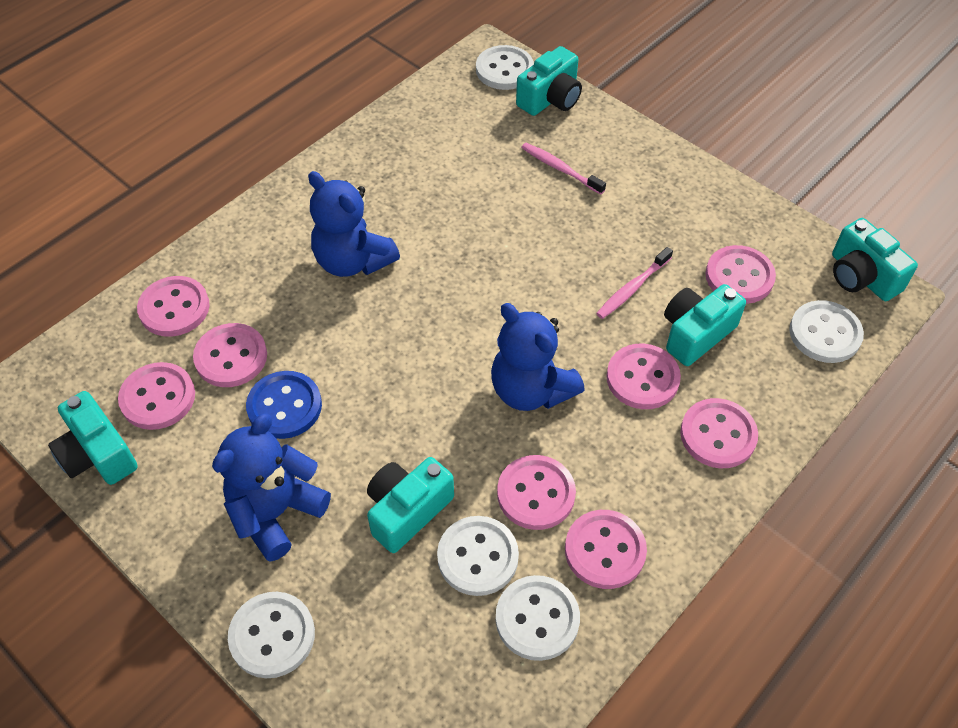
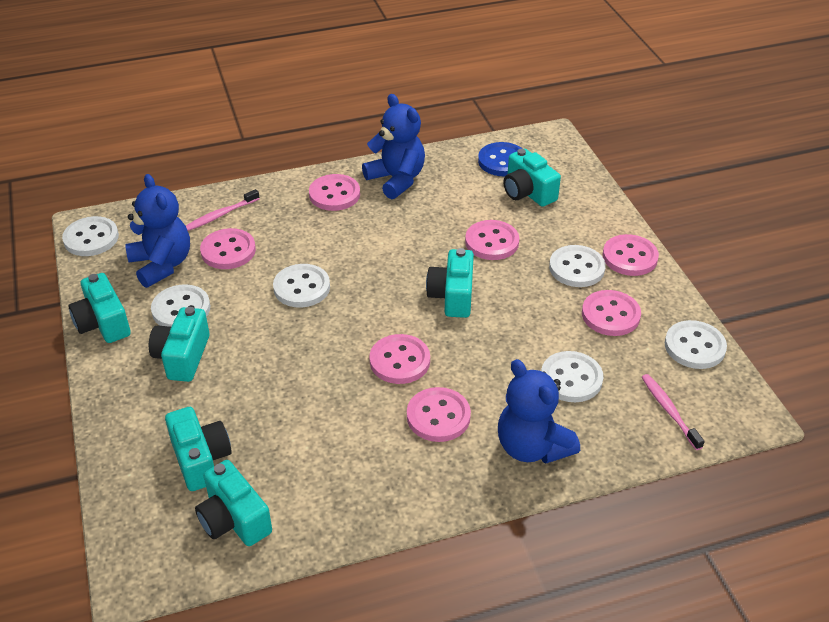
pink button: 8 -> 7
turquoise camera: 5 -> 6
white button: 5 -> 6

